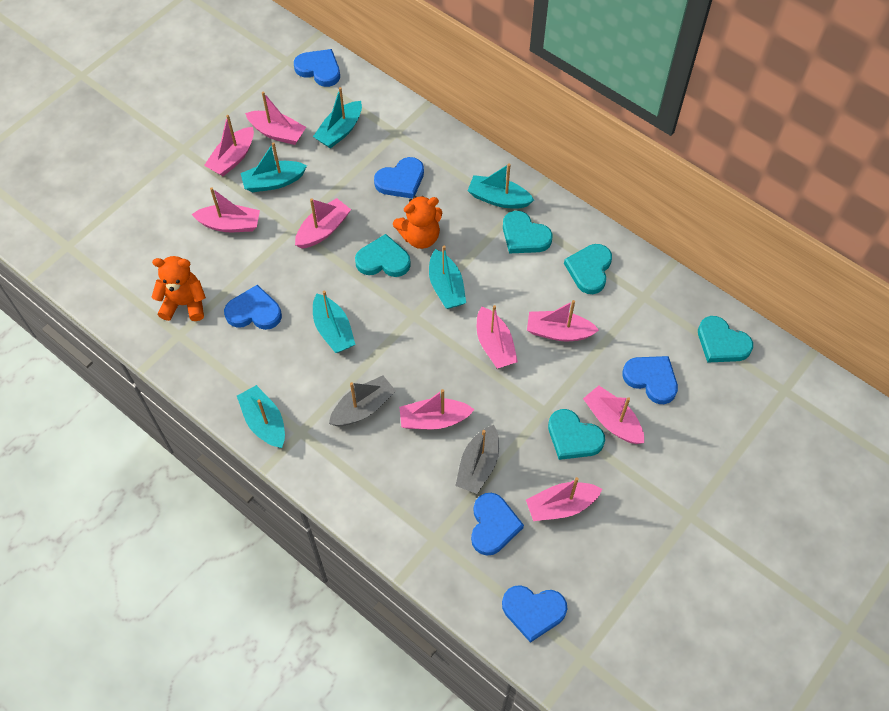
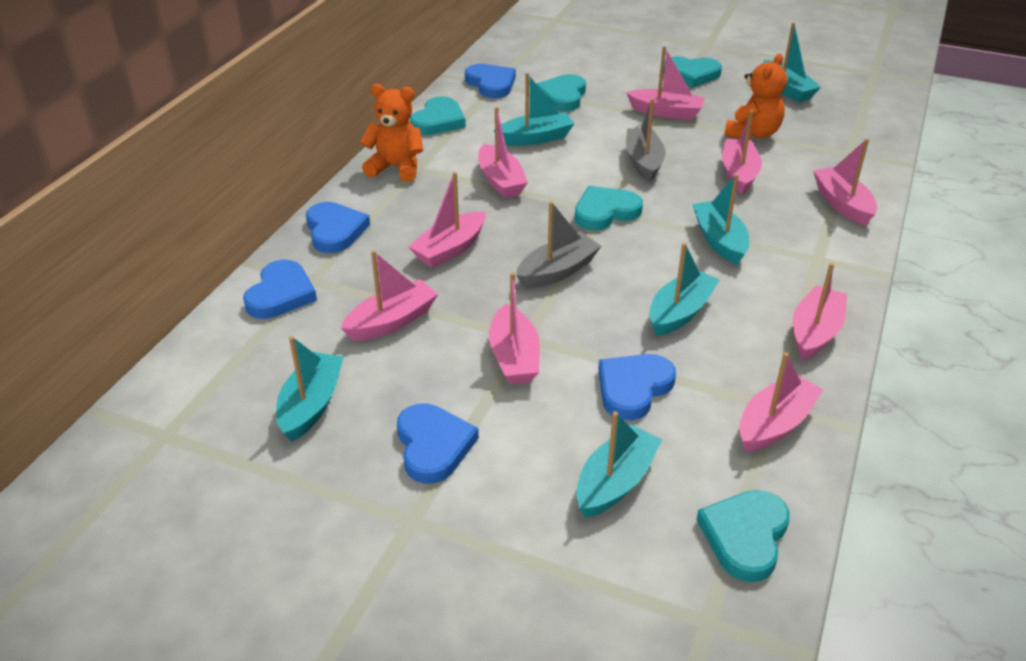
blue heart: 6 -> 5

